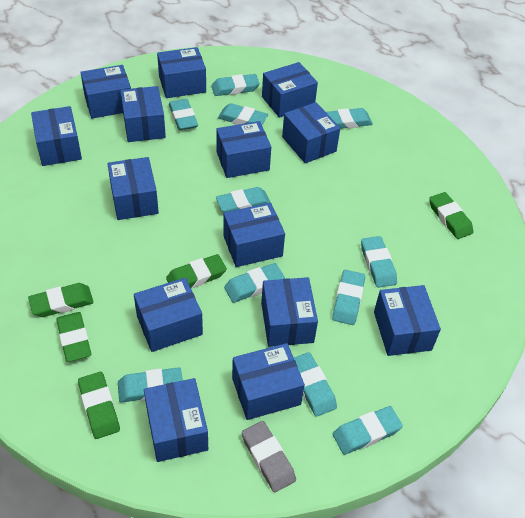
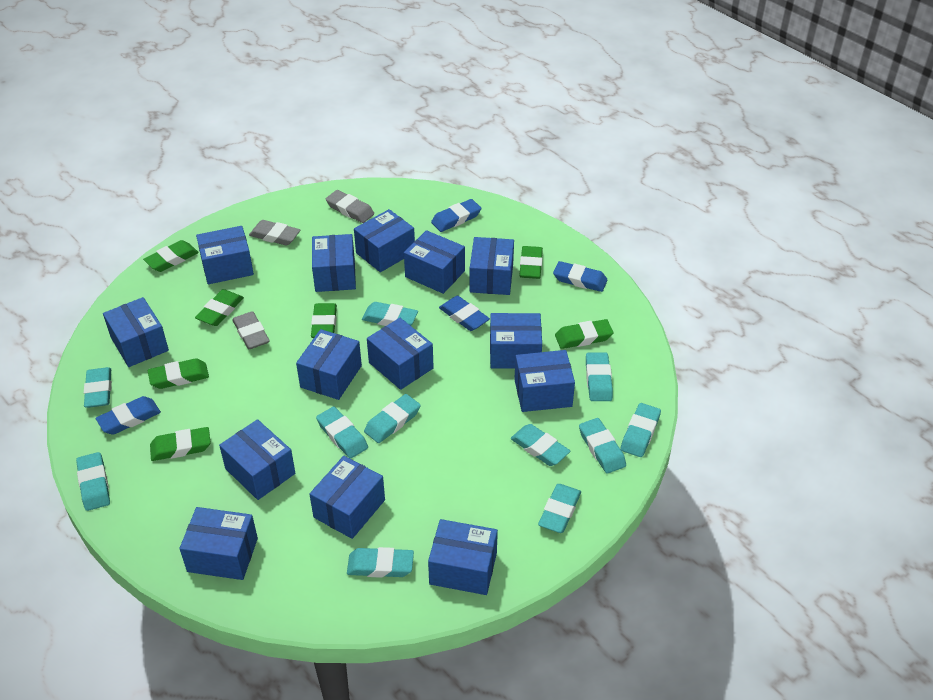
blue eraser: 0 -> 4
green eraser: 5 -> 7
grey eraser: 1 -> 3

